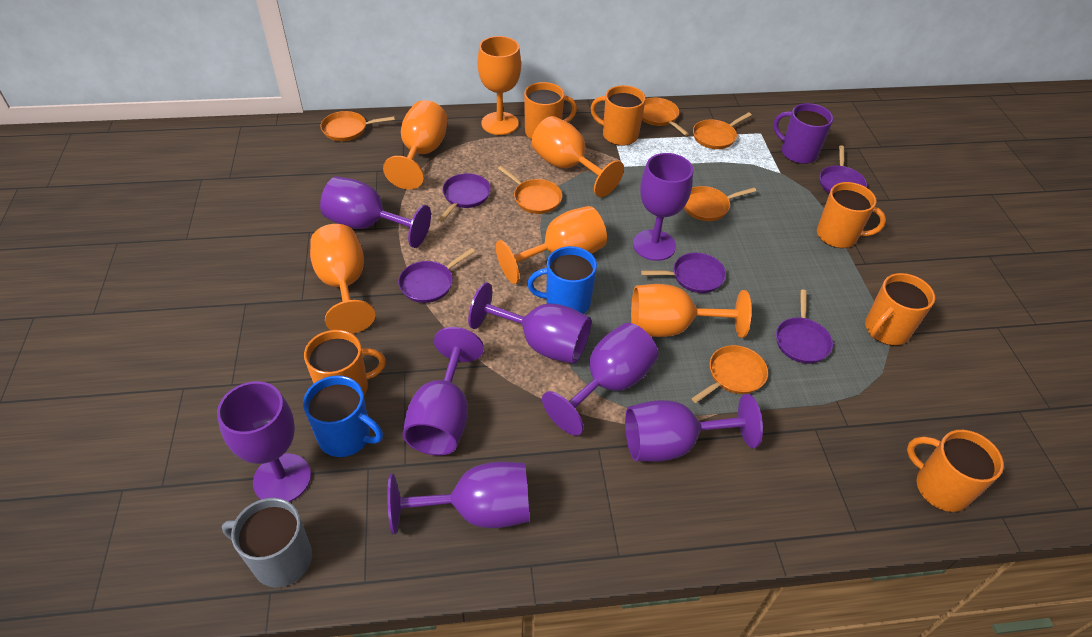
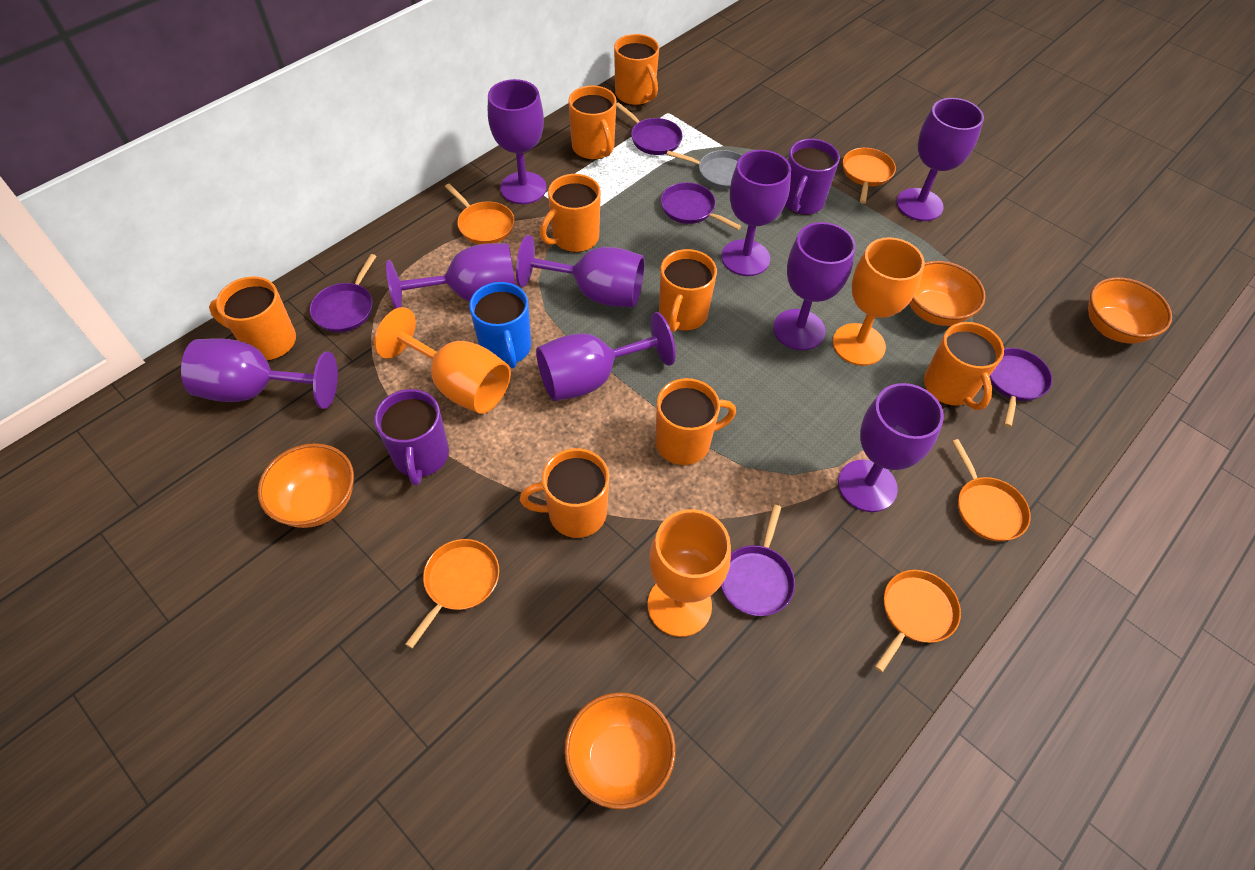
blue mug: 2 -> 1
grey mug: 1 -> 0
grey pan: 0 -> 1
orange bowl: 0 -> 4
orange goblet: 6 -> 3
orange mug: 6 -> 8
orange pan: 6 -> 5
purple goblet: 8 -> 9
purple mug: 1 -> 2

